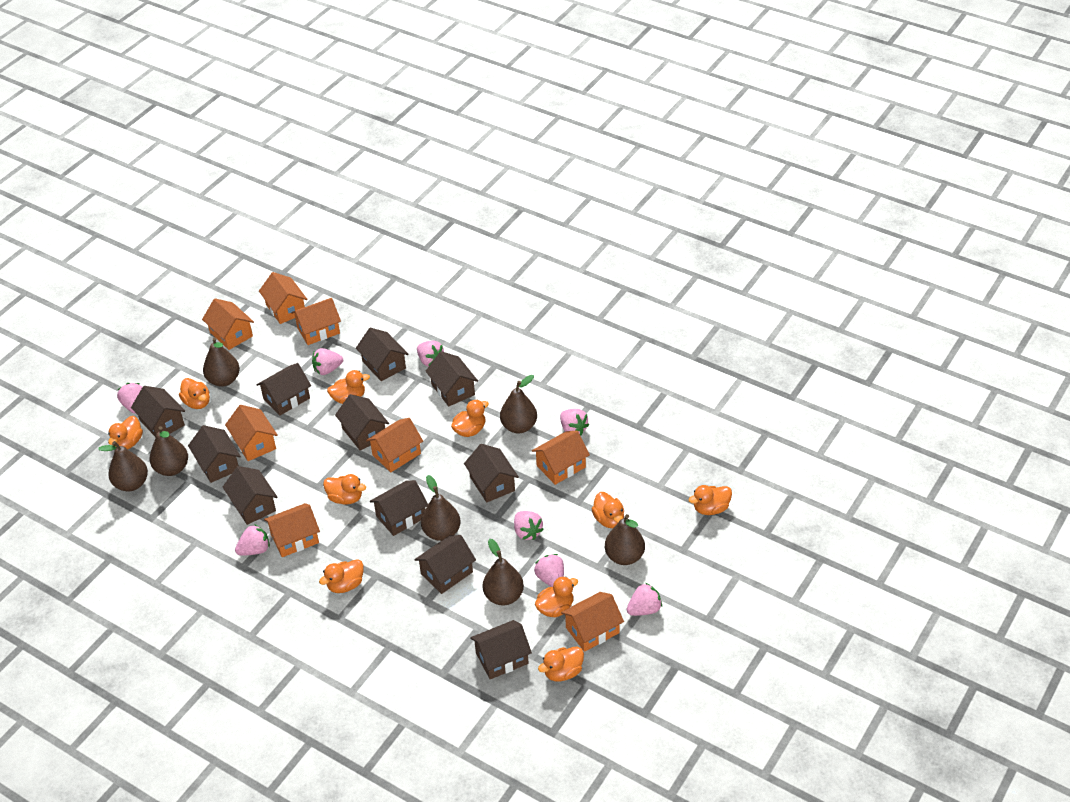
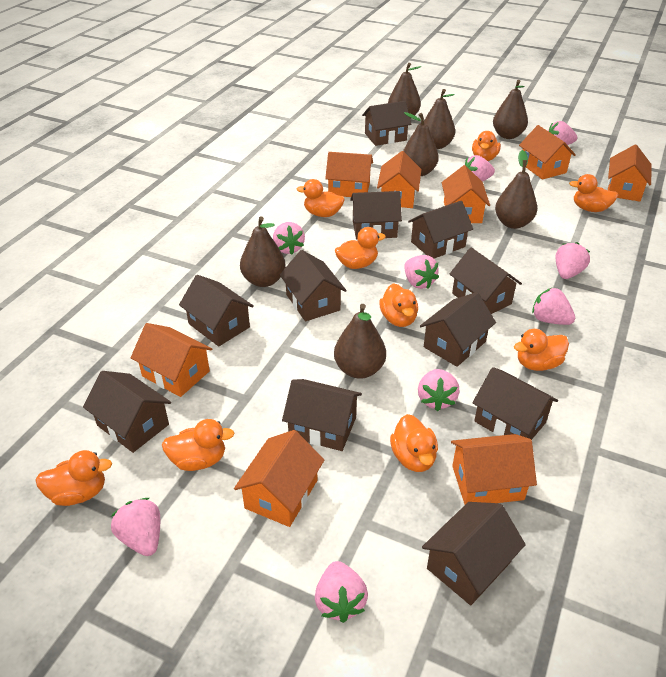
orange duck: 10 -> 9
pink strawberry: 8 -> 9

